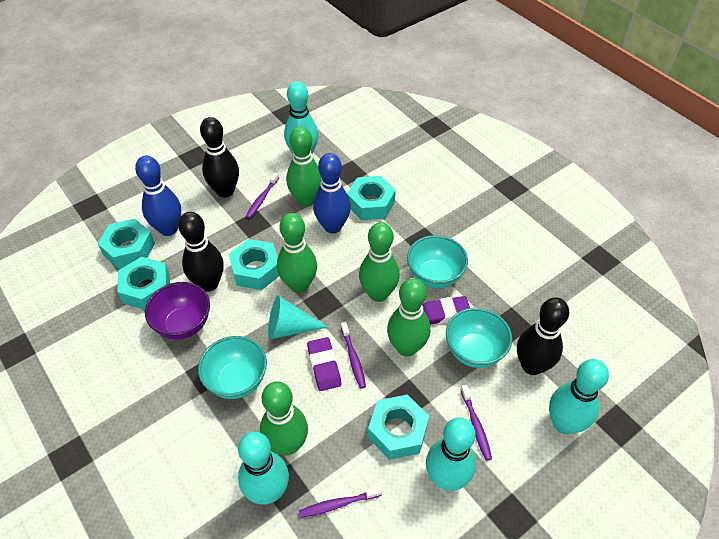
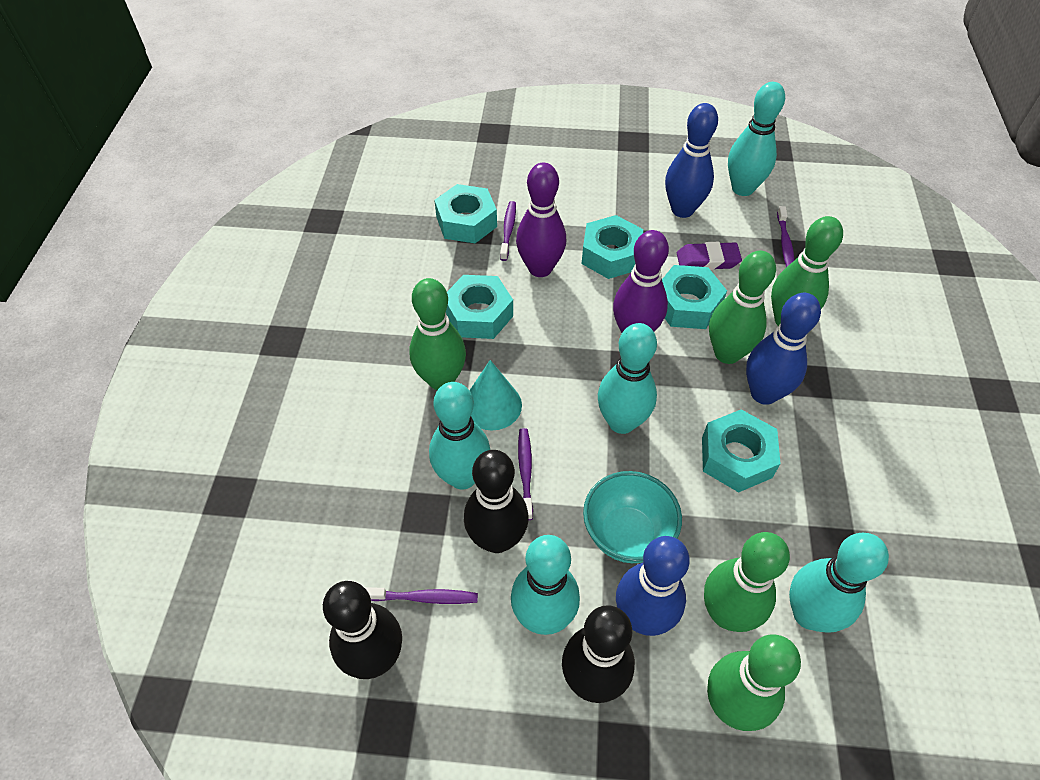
blue bowling pin: 2 -> 3
purple bowl: 1 -> 0
purple bowling pin: 0 -> 2
purple eraser: 2 -> 1
turquoise bowl: 3 -> 1
turquoise bowling pin: 4 -> 5

